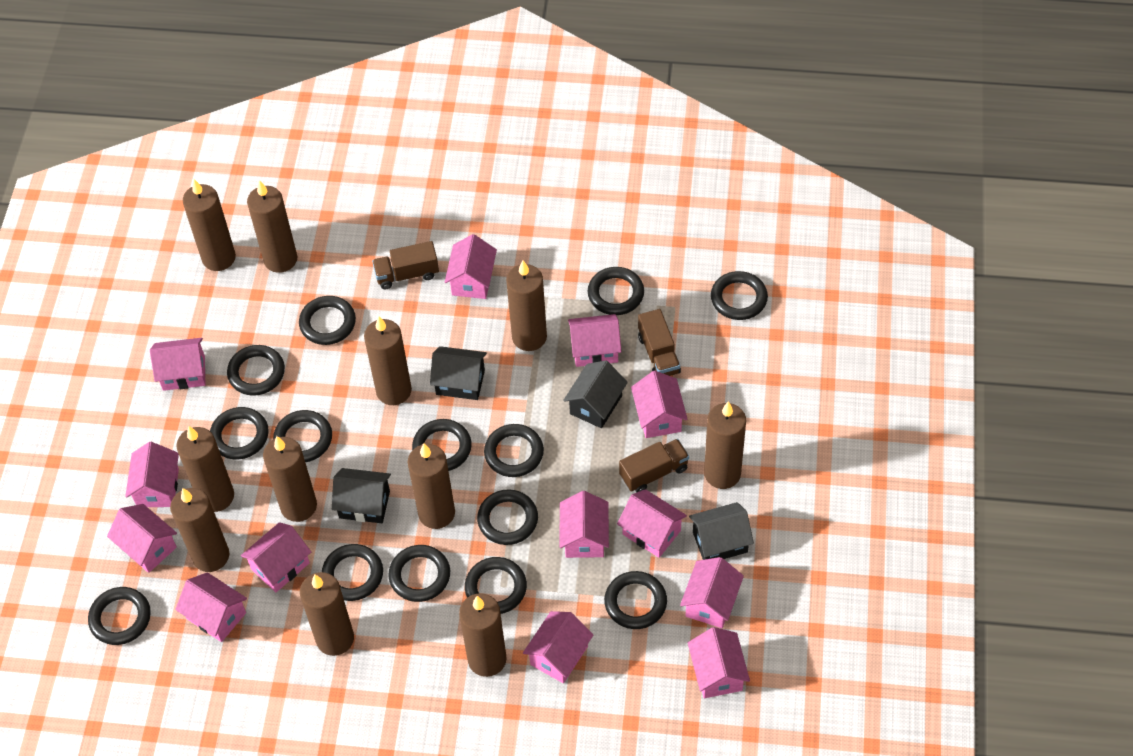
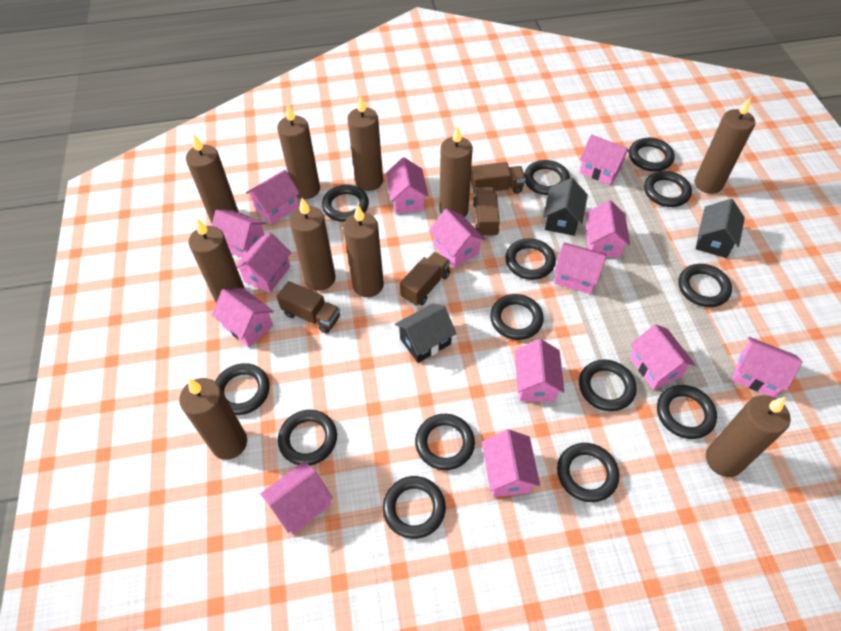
black house: 4 -> 3
brown candle: 11 -> 10
brown truck: 3 -> 4
pink house: 13 -> 14

